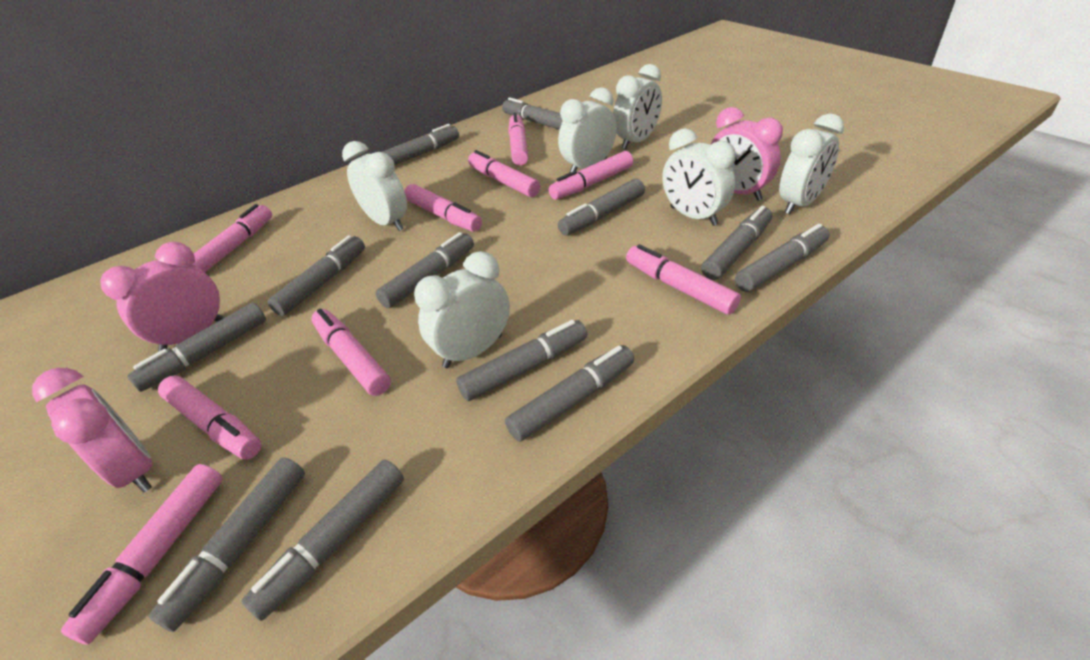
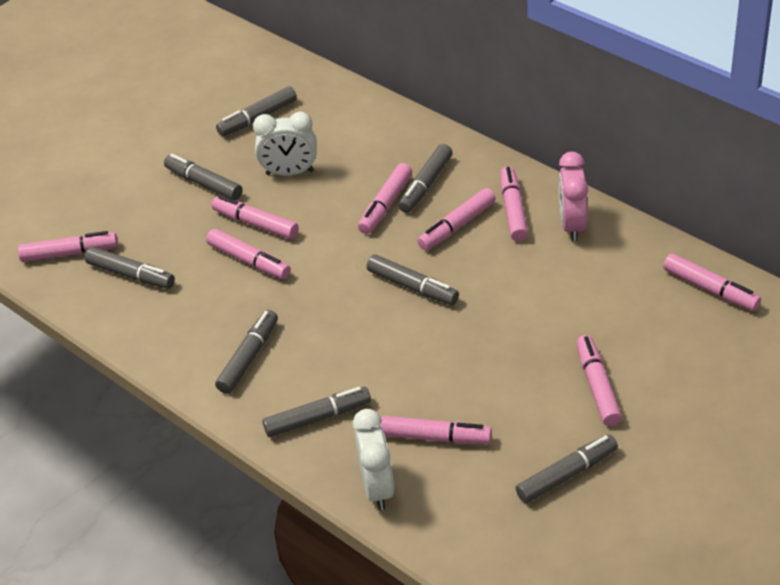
grey marker: 12 -> 8
pink clock: 3 -> 1
white clock: 6 -> 2

